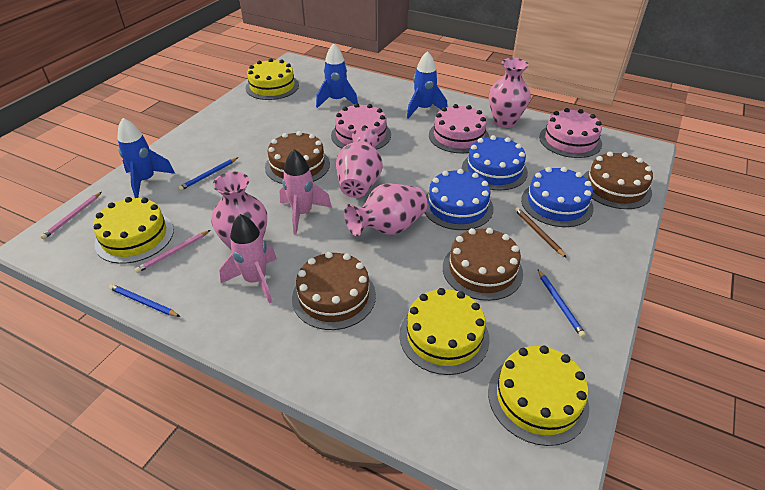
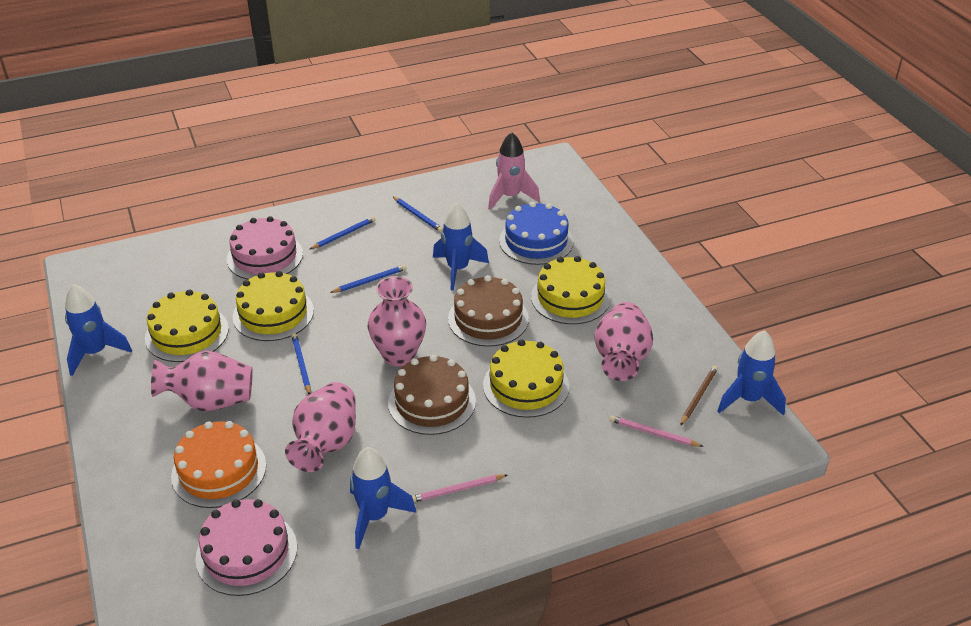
blue cake: 3 -> 1
blue pencil: 3 -> 4
blue rocket: 3 -> 4
brown cake: 4 -> 2
orange cake: 0 -> 1
pink cake: 3 -> 2
pink rocket: 2 -> 1

